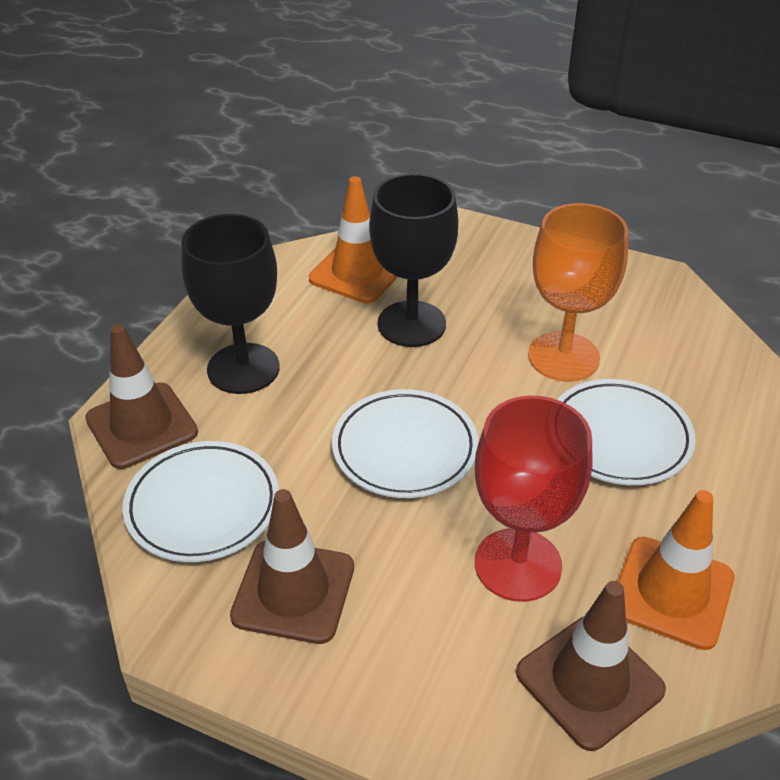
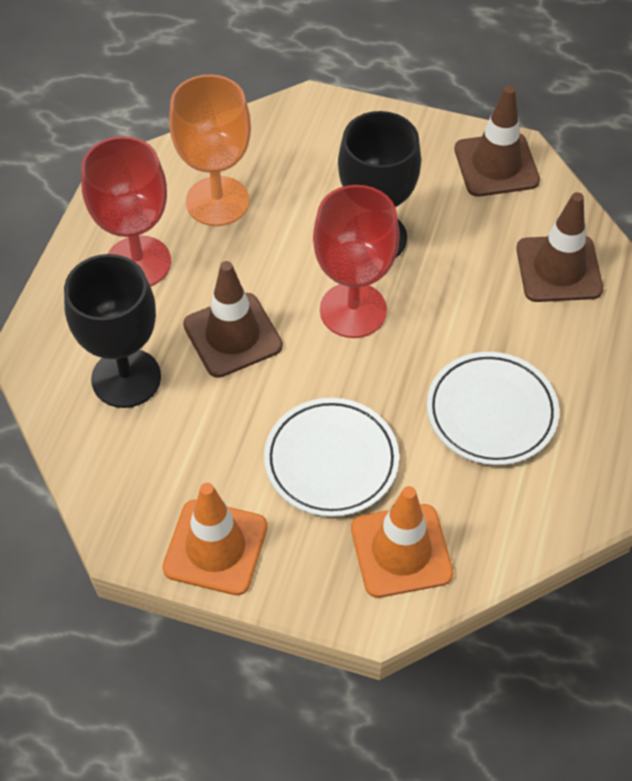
red goblet: 1 -> 2
white plate: 3 -> 2

